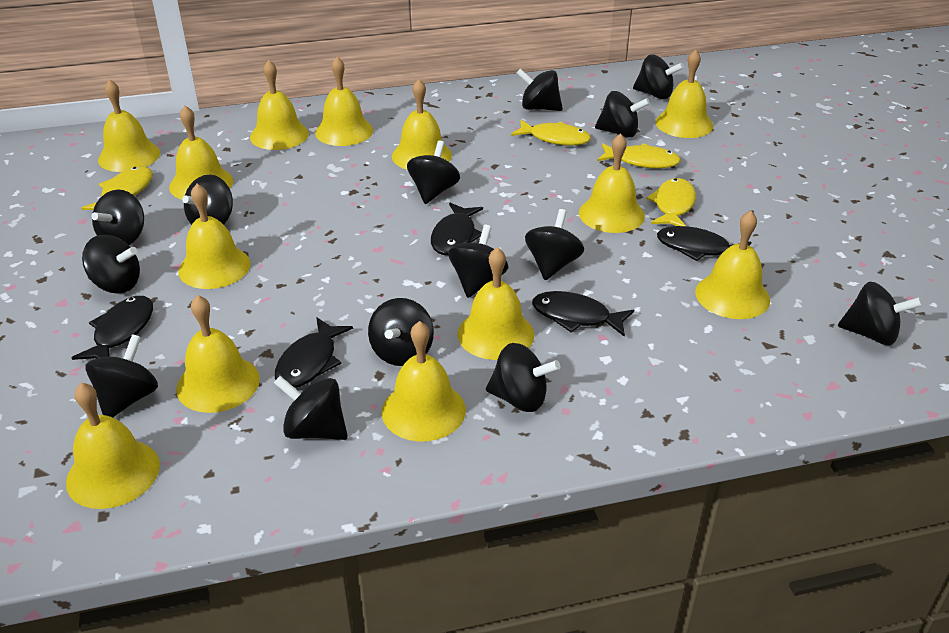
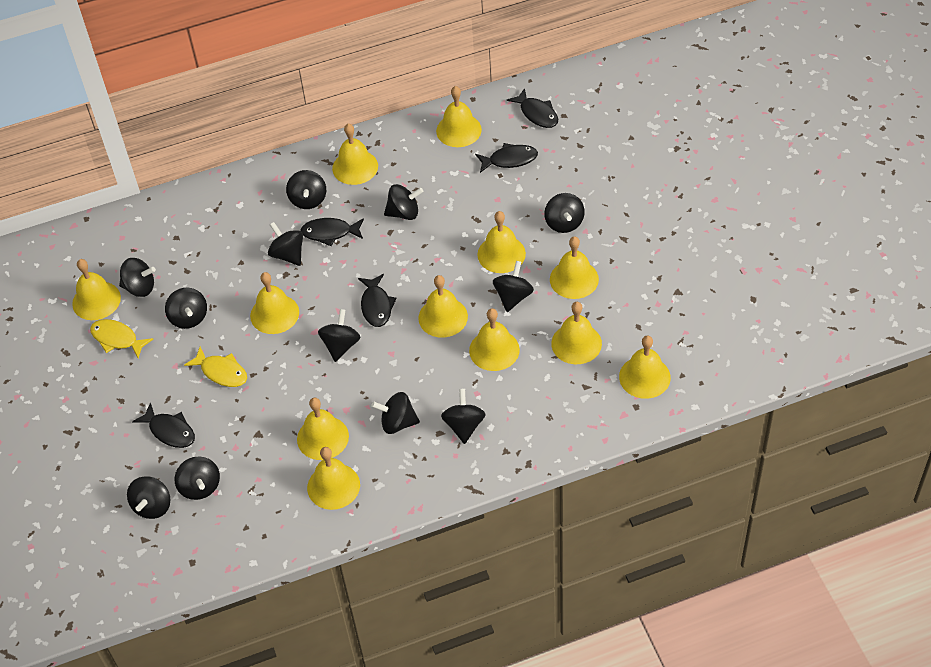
black spinning top: 14 -> 12
yellow bell: 13 -> 12
yellow fish: 4 -> 2

